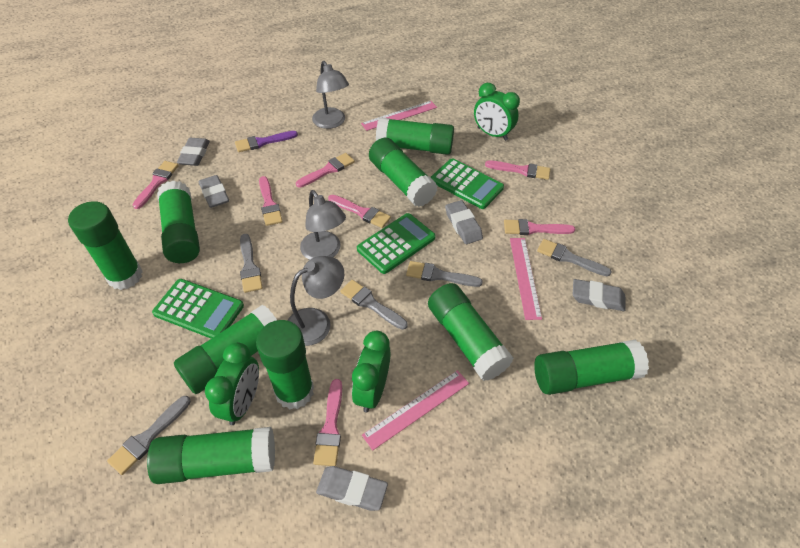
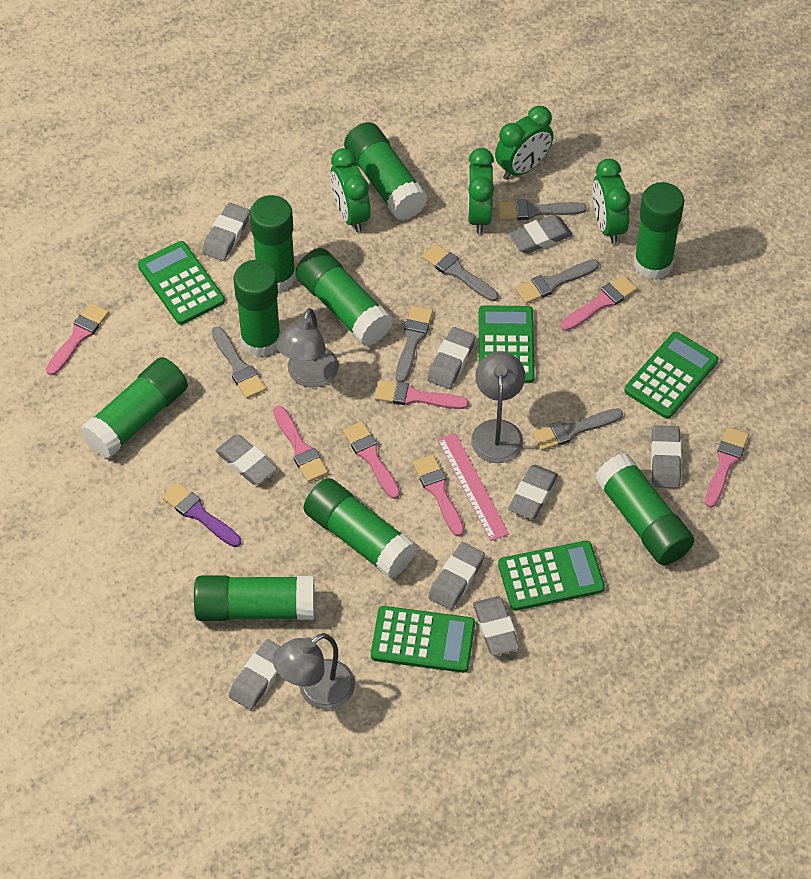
green calculator: 3 -> 5
green clock: 3 -> 4
grey brush: 5 -> 6
grey eraser: 5 -> 9
pink ruler: 3 -> 1

